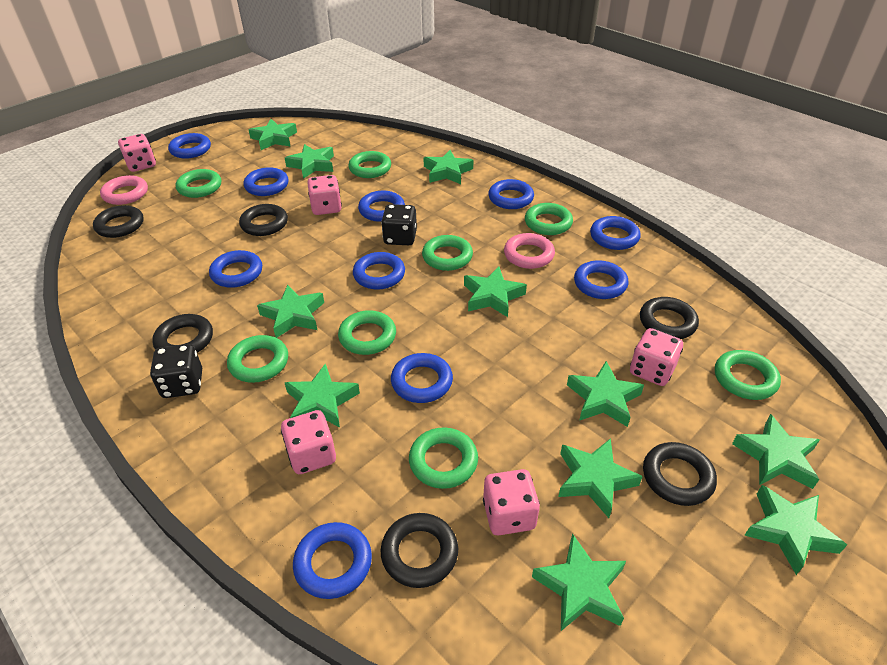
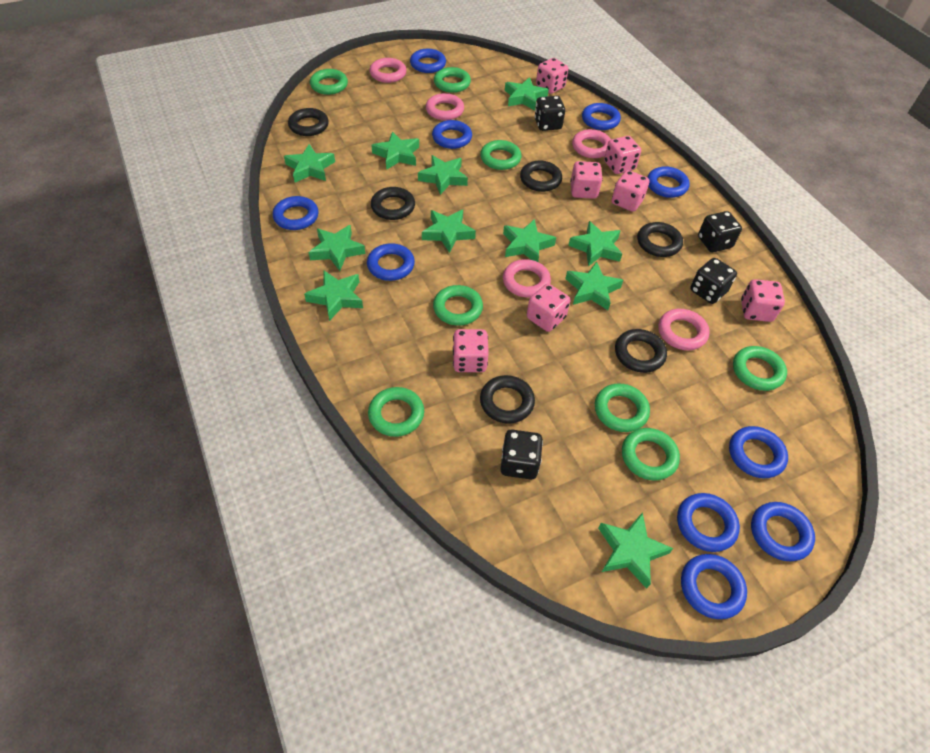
black dice: 2 -> 4
pink dice: 5 -> 7
pink ring: 2 -> 5

